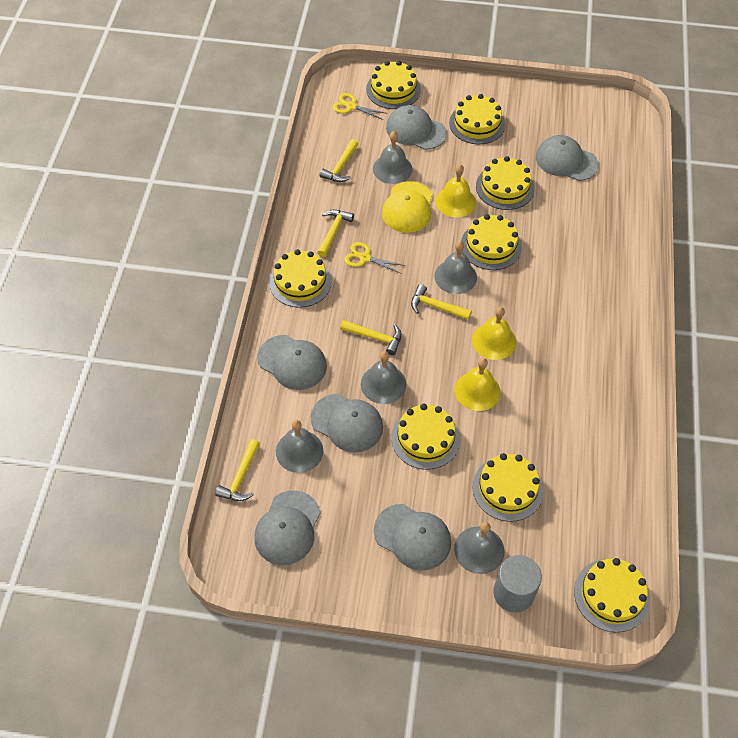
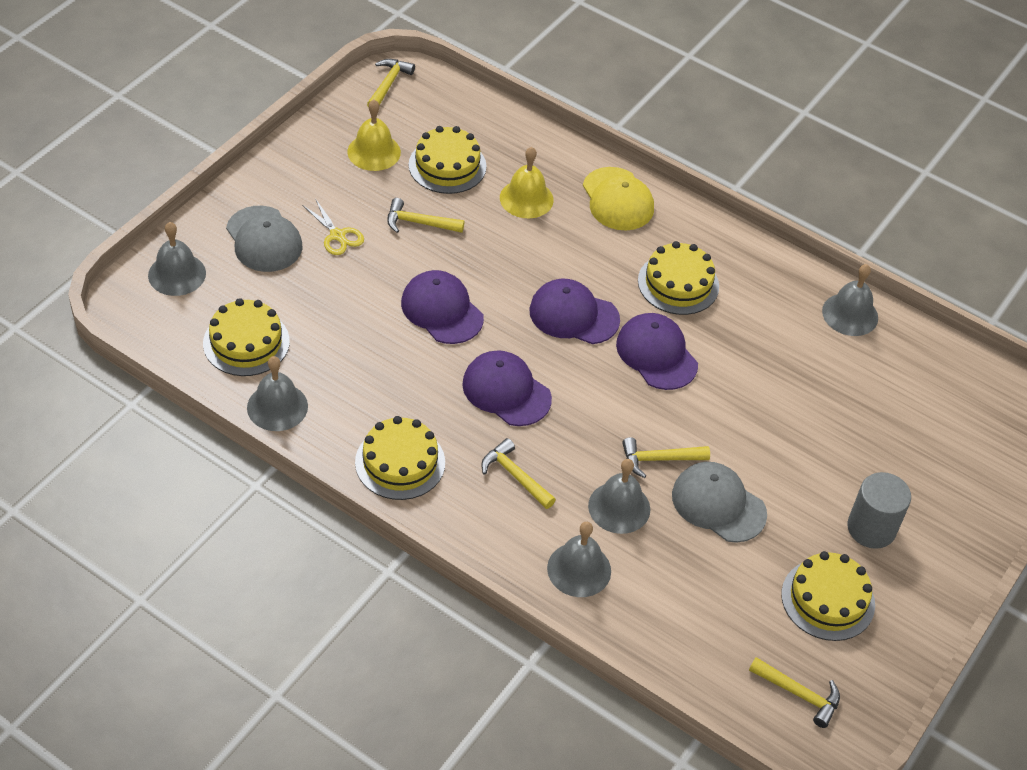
grey cap: 6 -> 2
purple cap: 0 -> 4
yellow bell: 3 -> 2
yellow cake: 8 -> 5
yellow scissors: 2 -> 1

